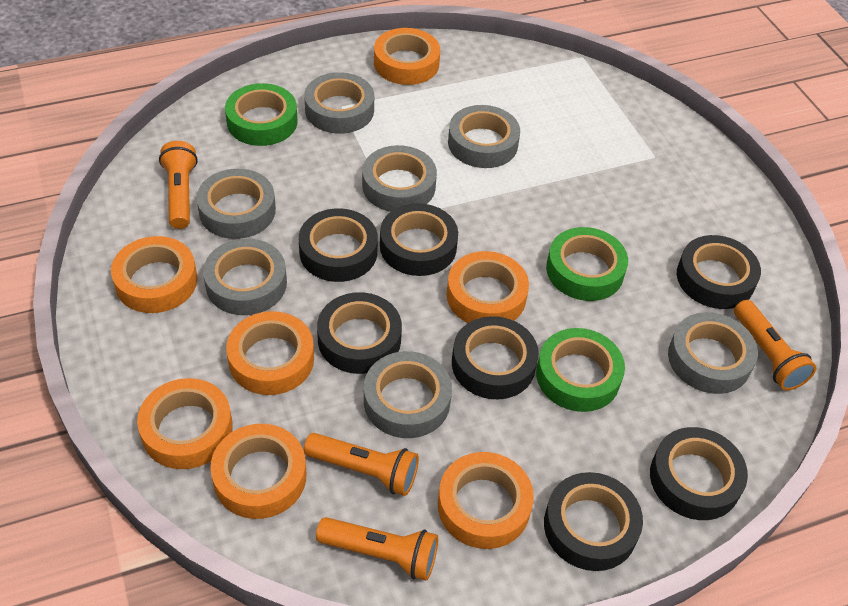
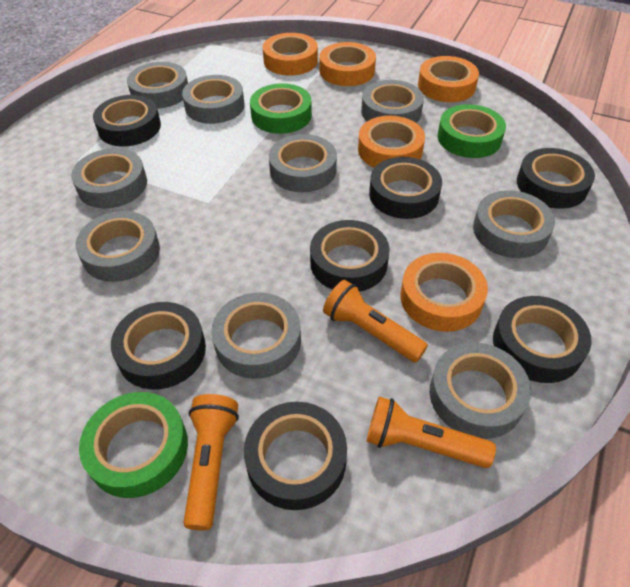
grey tape: 7 -> 9
orange flashlight: 4 -> 3
orange tape: 7 -> 5

